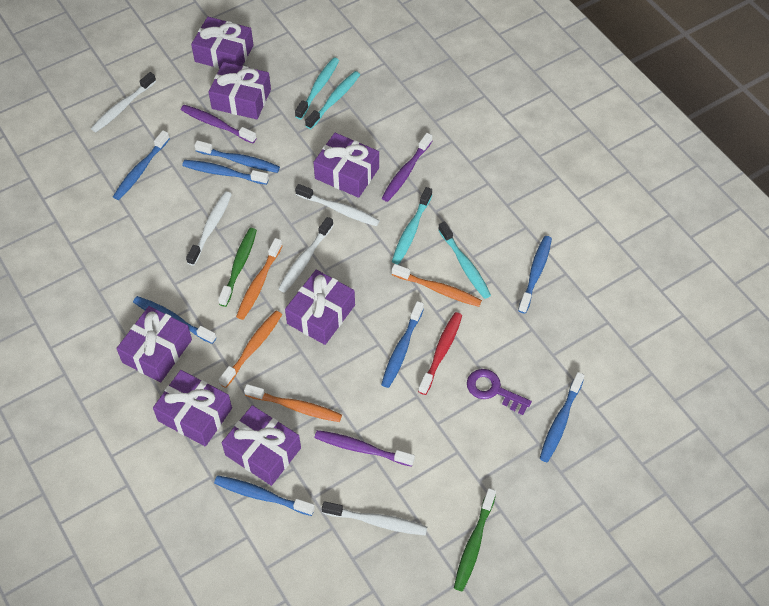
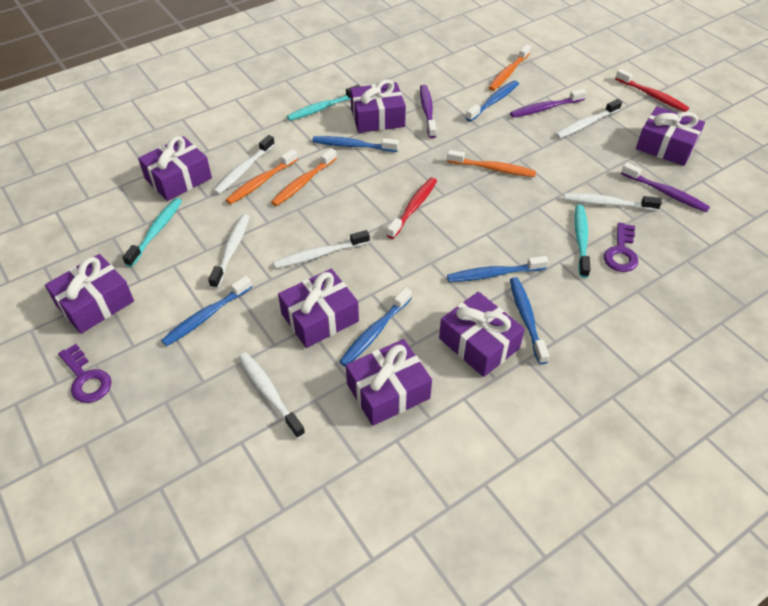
blue toothbrush: 8 -> 6
green toothbrush: 2 -> 0
purple key: 1 -> 2
red toothbrush: 1 -> 2
turquoise toothbrush: 4 -> 3
white toothbrush: 5 -> 6

